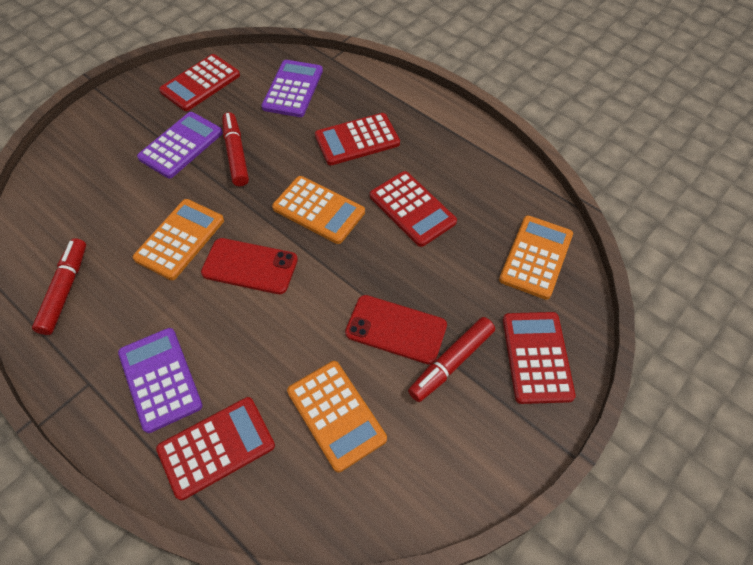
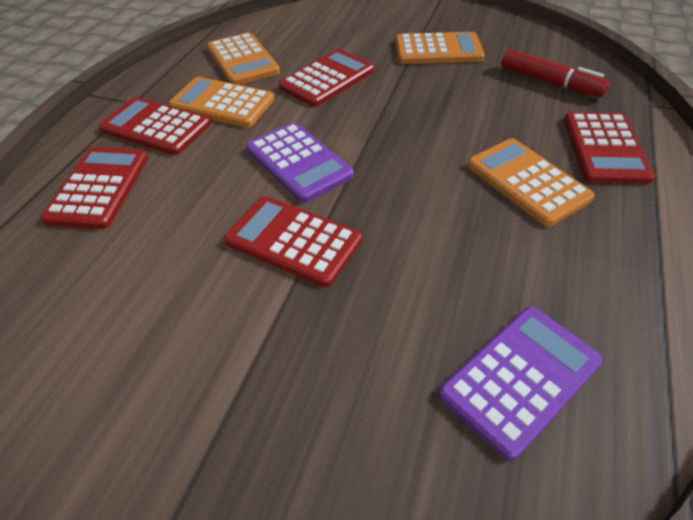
purple calculator: 3 -> 2
red marker: 3 -> 1
red phone: 2 -> 0

